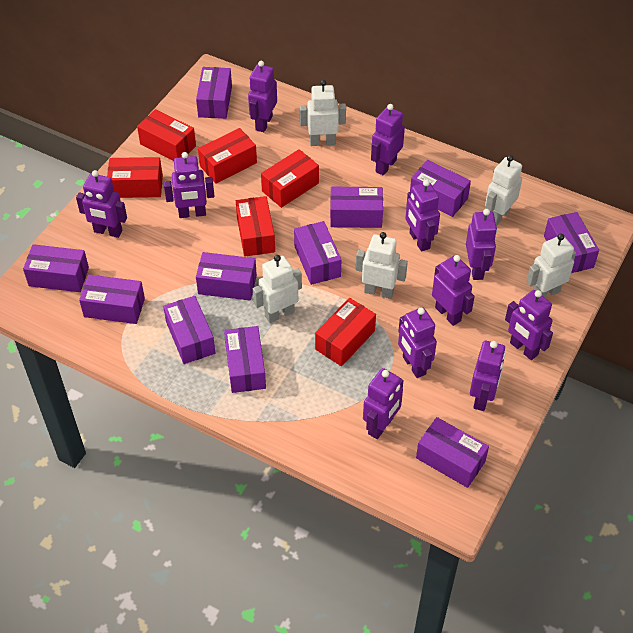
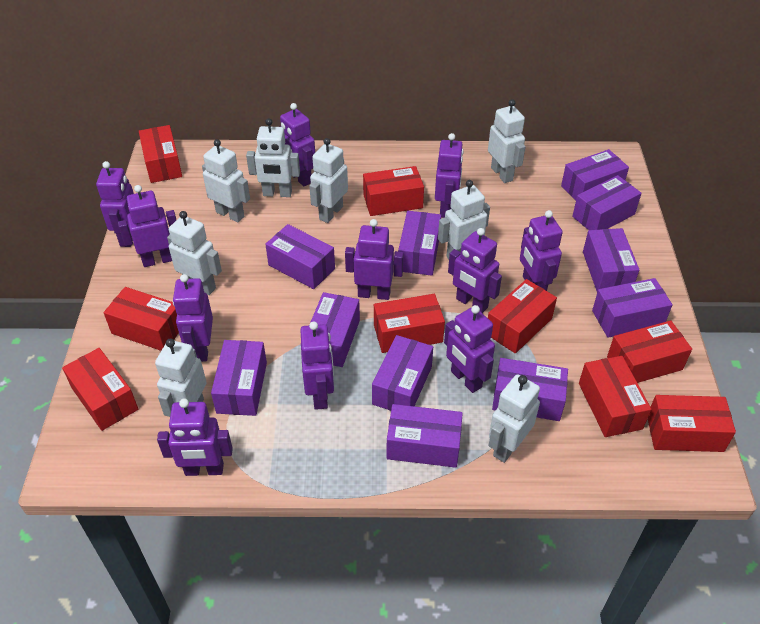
red box: 6 -> 9
white robot: 5 -> 8

